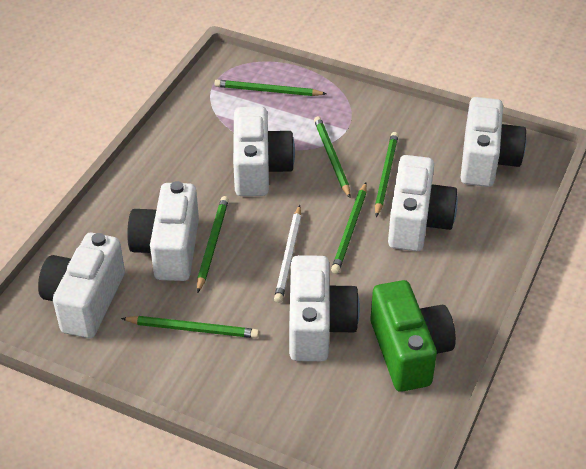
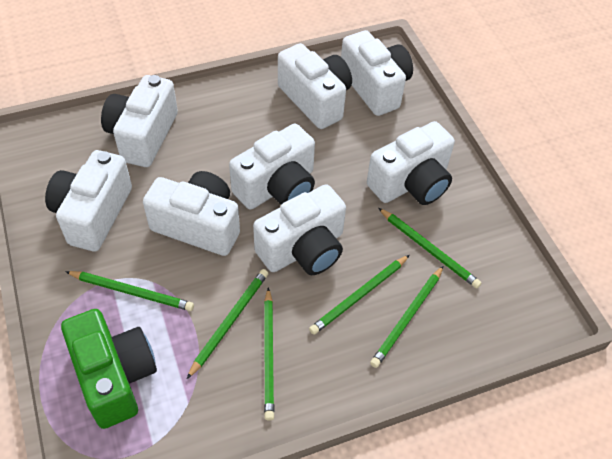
white camera: 6 -> 8
white pencil: 1 -> 0

